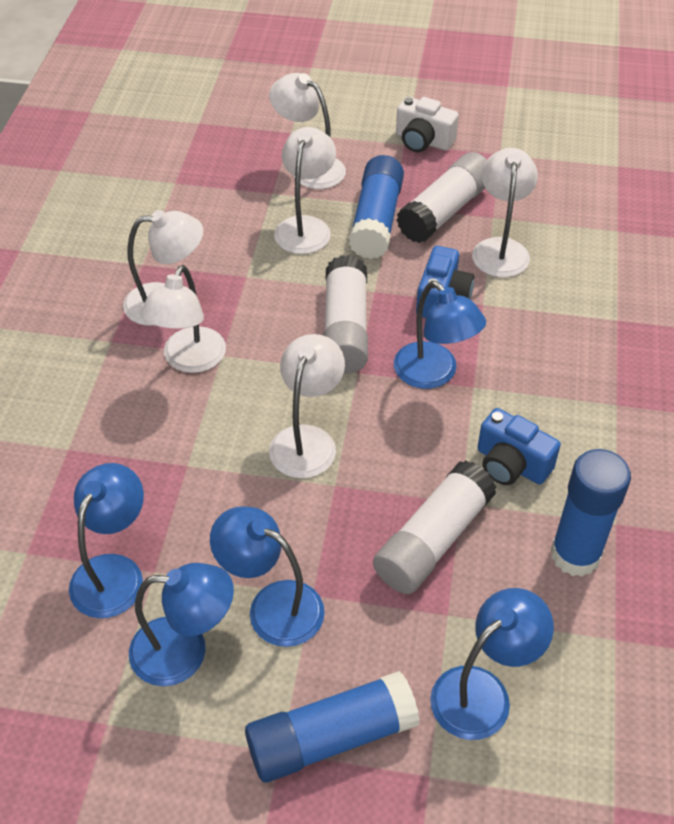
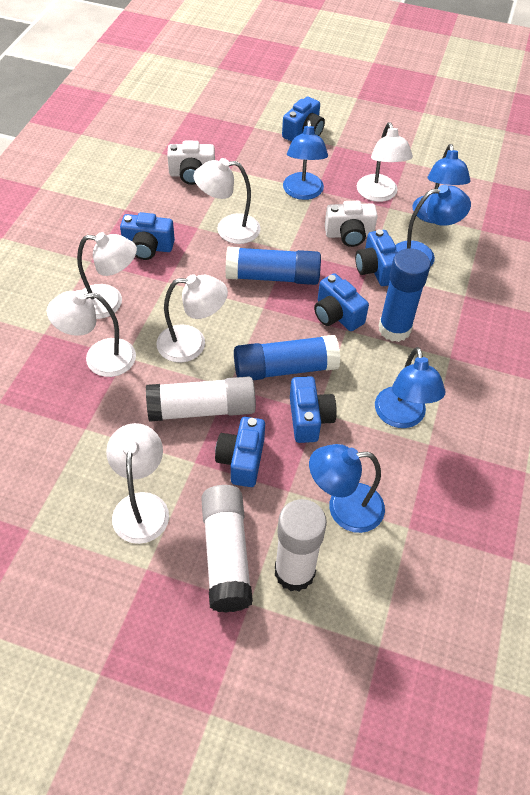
blue camera: 2 -> 6
white camera: 1 -> 2

